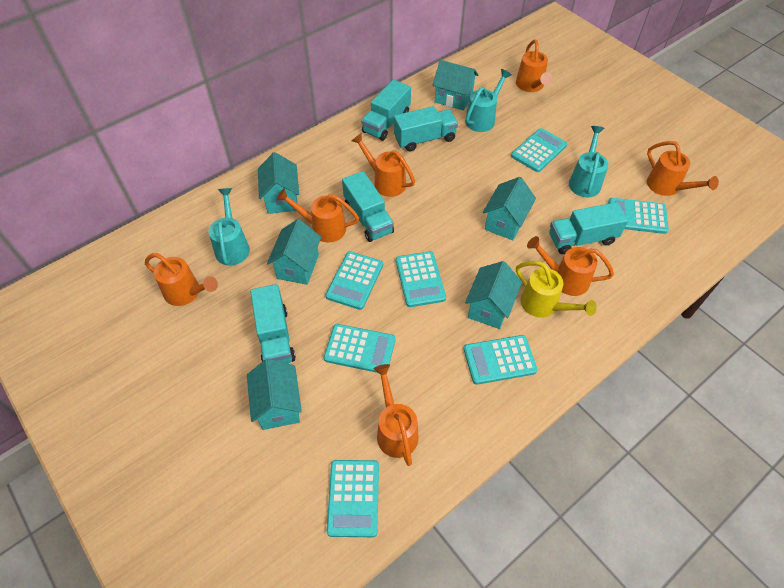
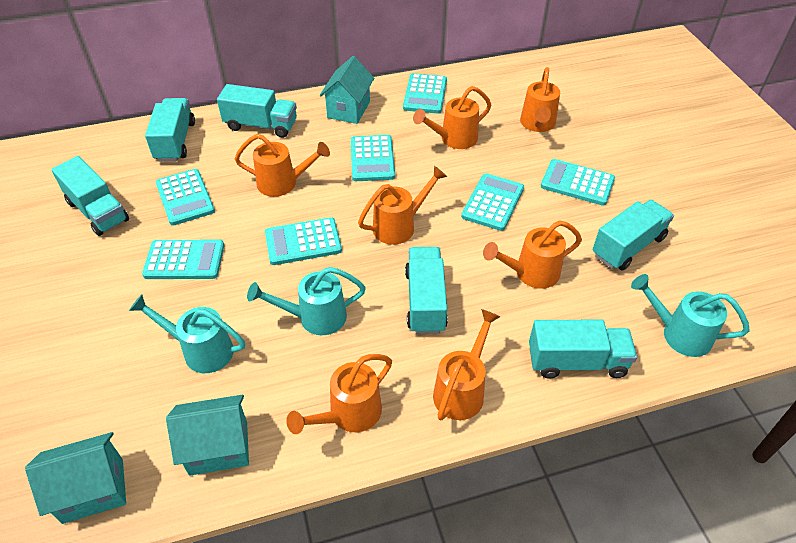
turquoise house: 6 -> 3
turquoise truck: 5 -> 6
yellow watering can: 1 -> 0

